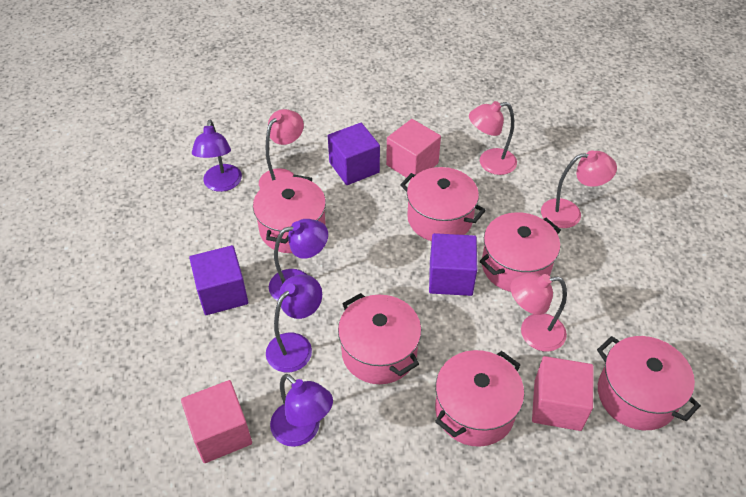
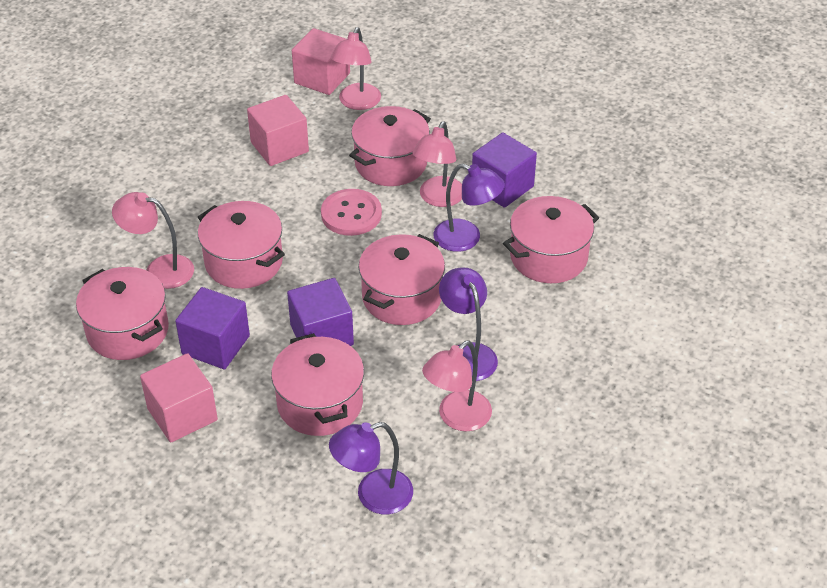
pink button: 0 -> 1
purple lamp: 4 -> 3

